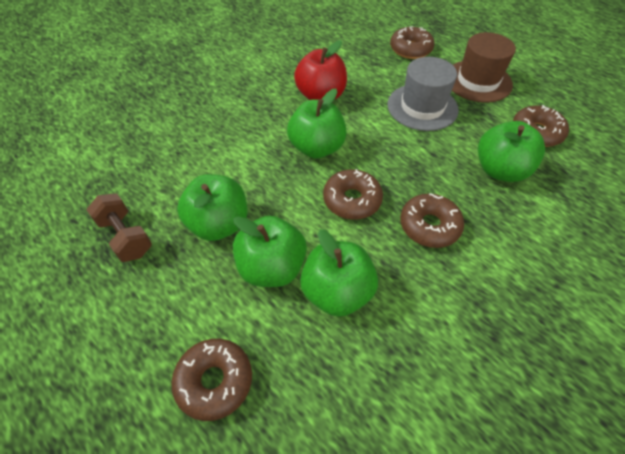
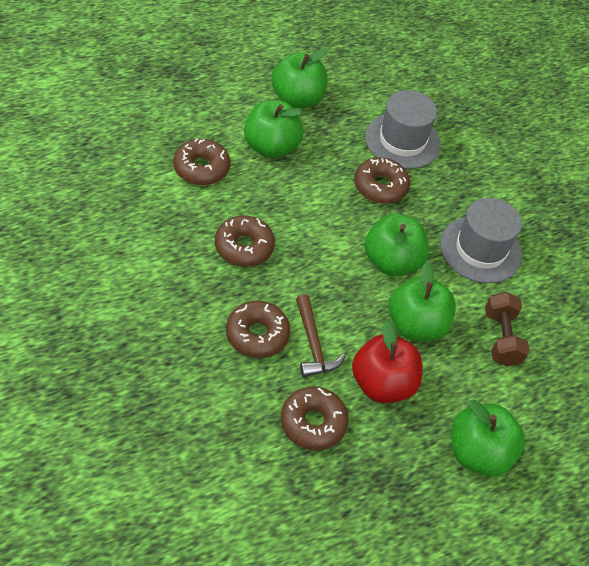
brown hammer: 0 -> 1
brown hat: 1 -> 0
grey hat: 1 -> 2

